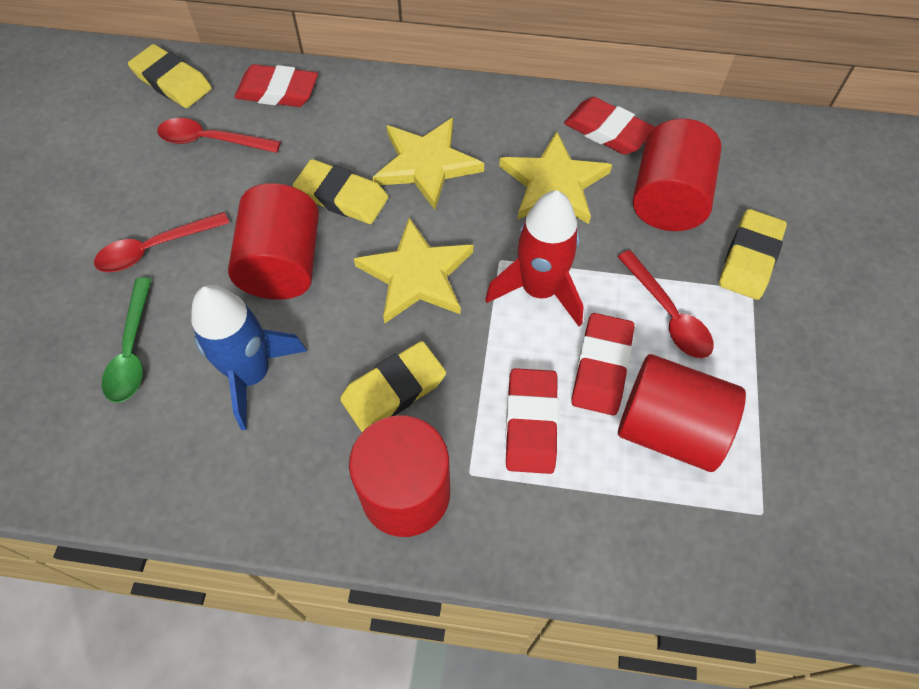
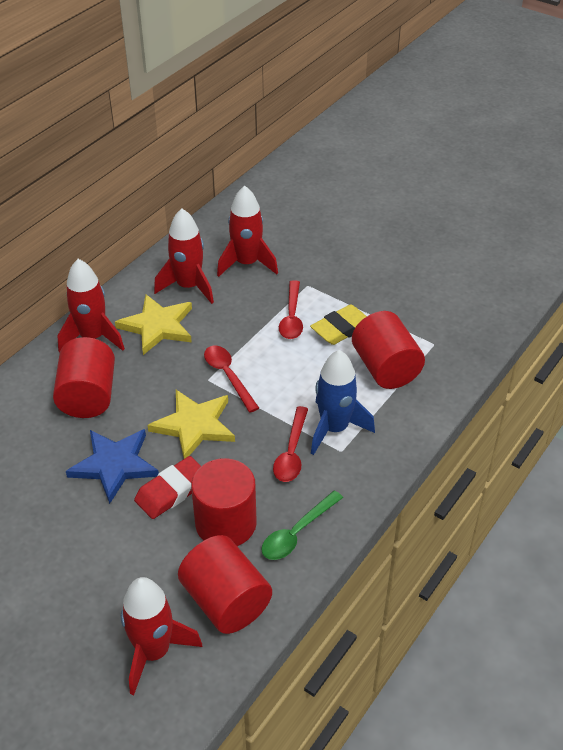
blue star: 0 -> 1
red eraser: 4 -> 1
red rocket: 1 -> 4
yellow eraser: 4 -> 1
yellow star: 3 -> 2

